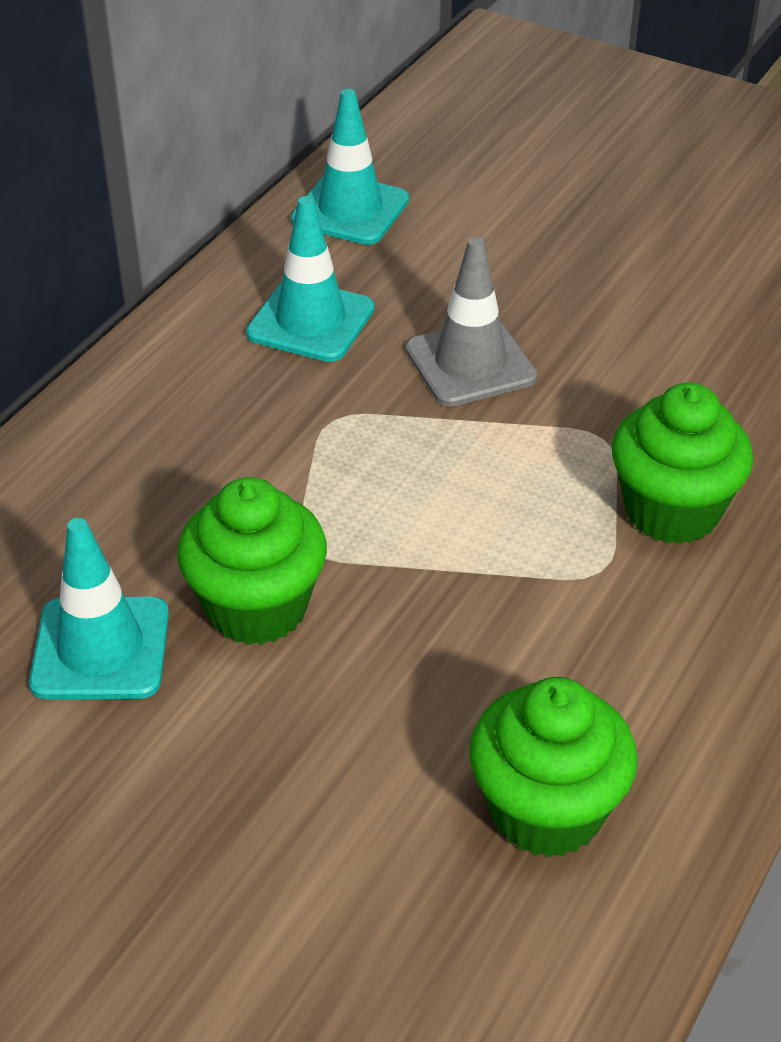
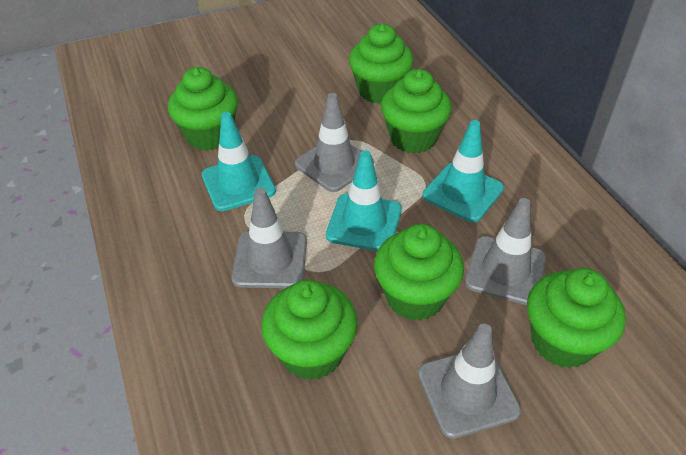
green cupcake: 3 -> 6
grey traffic cone: 1 -> 4

